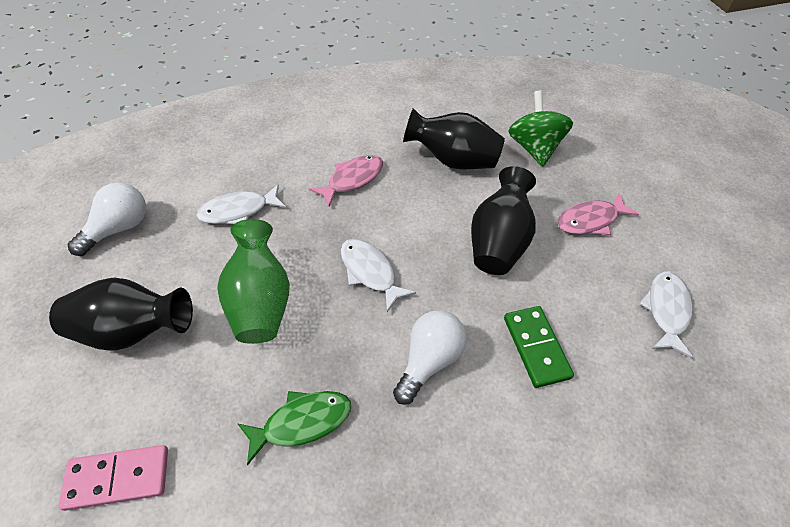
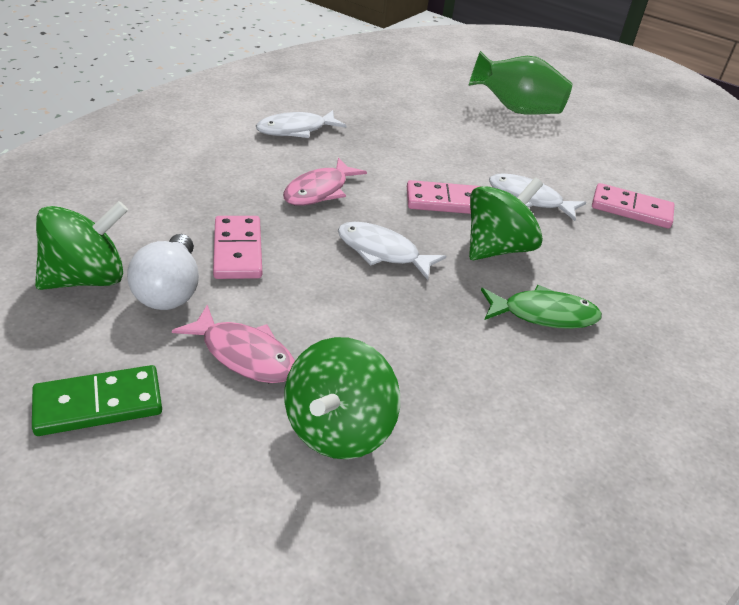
black vase: 3 -> 0
green spinning top: 1 -> 3
pink domino: 1 -> 3
white light bulb: 2 -> 1

